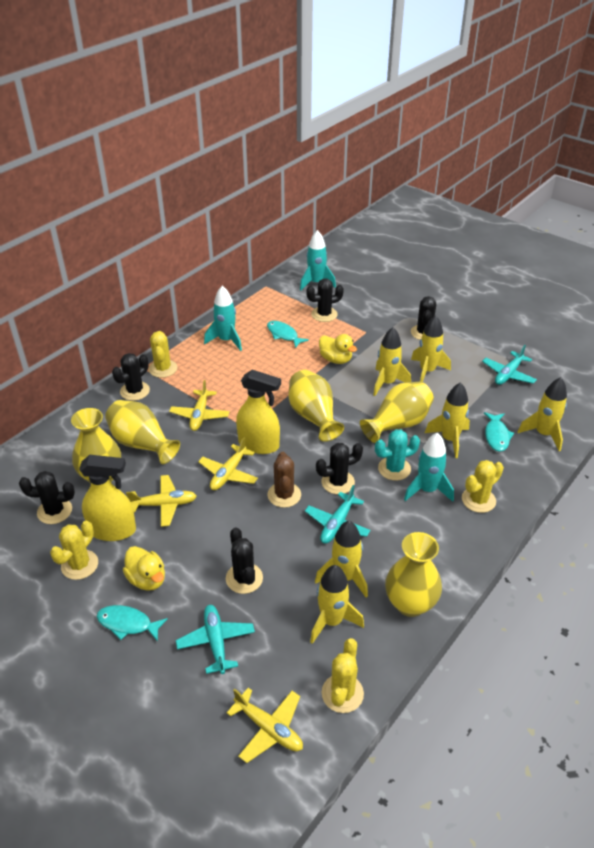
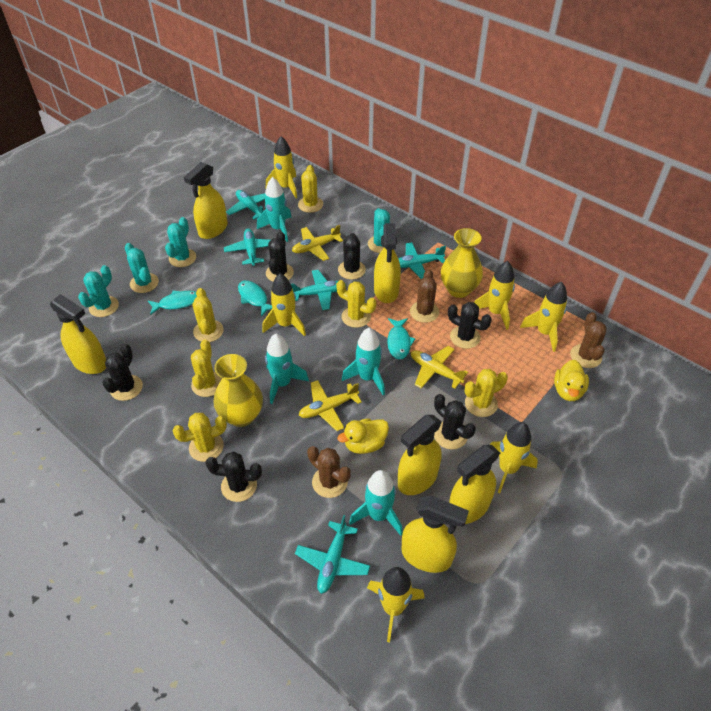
brown cactus: 1 -> 3
turquoise cactus: 1 -> 4
turquoise plane: 3 -> 5
turquoise rocket: 3 -> 4
yellow cactus: 4 -> 6
yellow plane: 4 -> 3
yellow spray bottle: 2 -> 6
yellow vase: 5 -> 2

